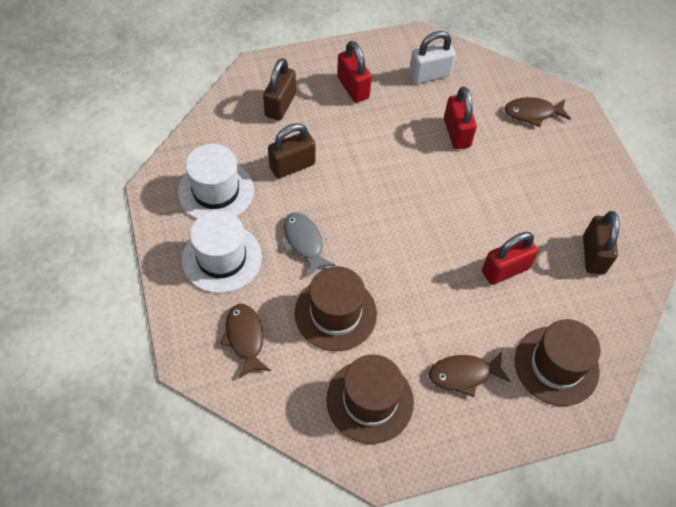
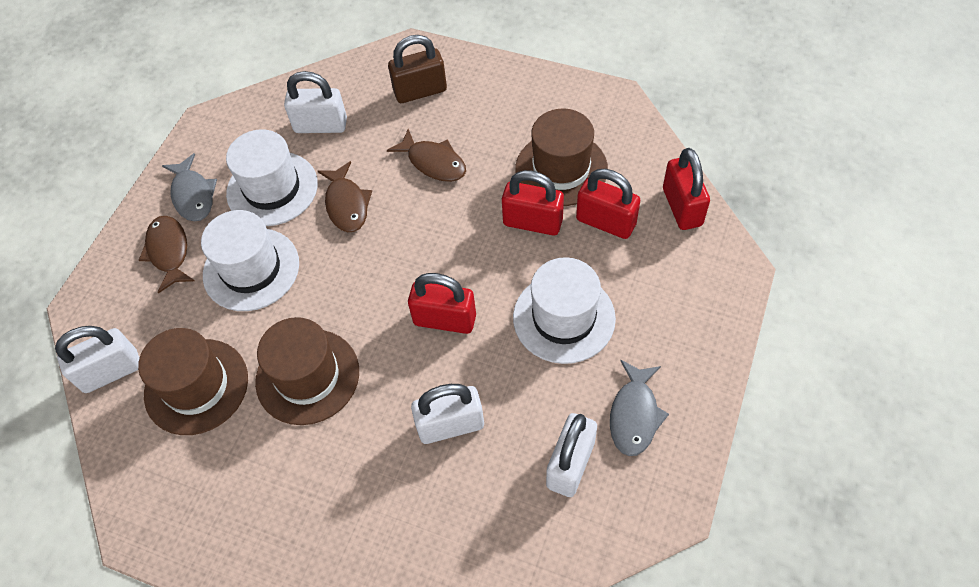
brown padlock: 3 -> 1
grey fish: 1 -> 2
red padlock: 3 -> 4
white hat: 2 -> 3
white padlock: 1 -> 4

